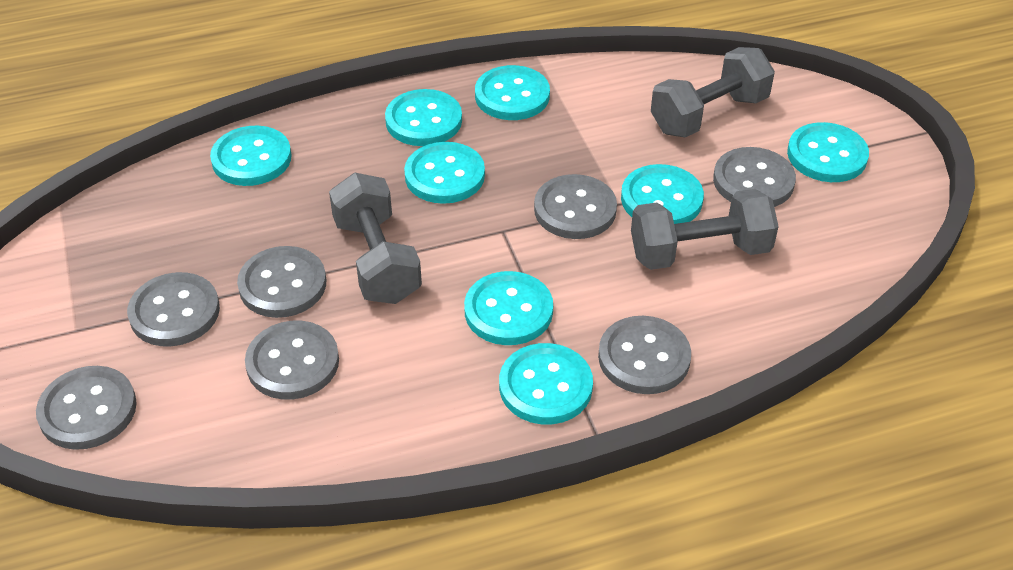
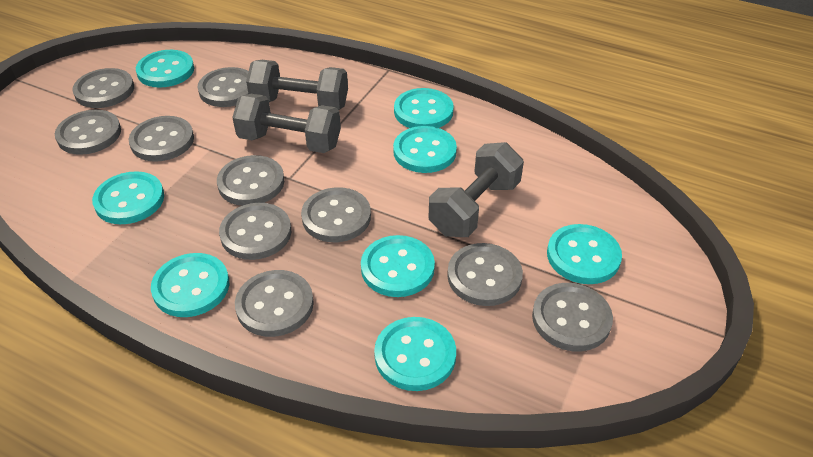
grey button: 7 -> 10

